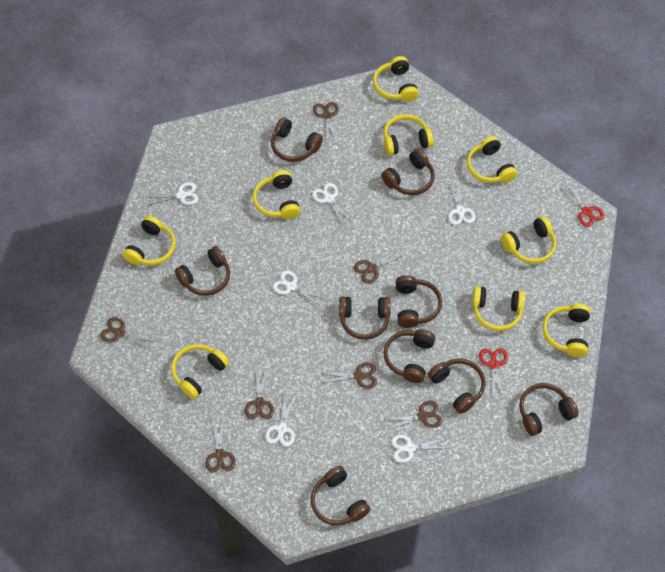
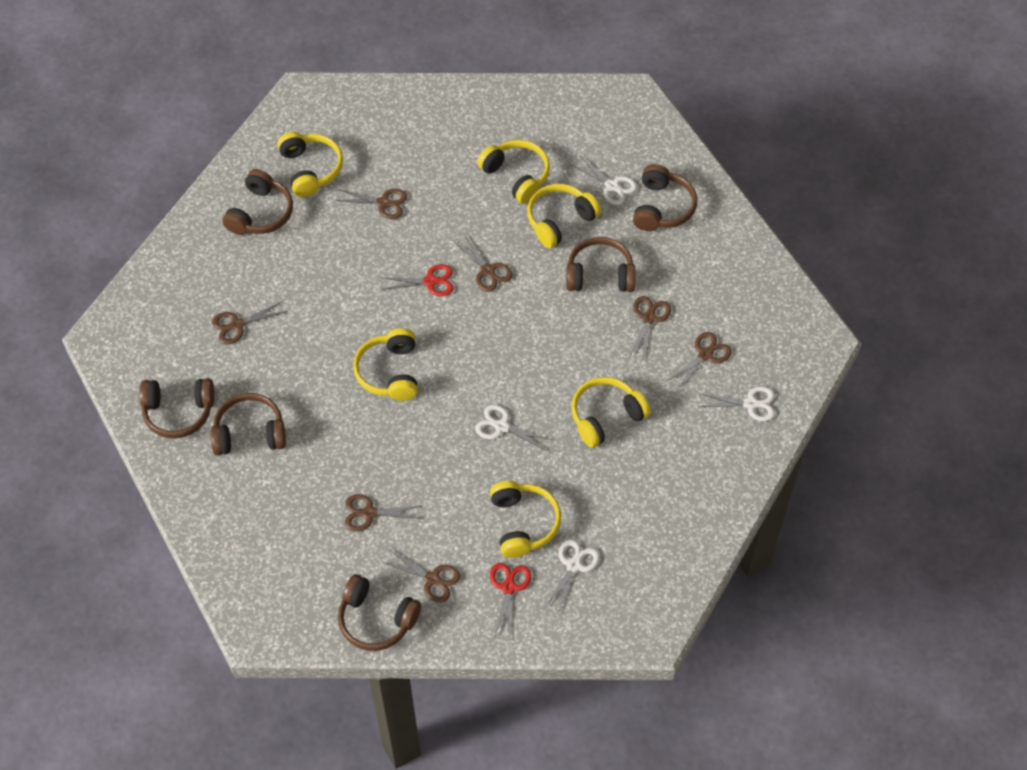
brown headphones: 9 -> 6
white scissors: 6 -> 4
yellow headphones: 9 -> 6

